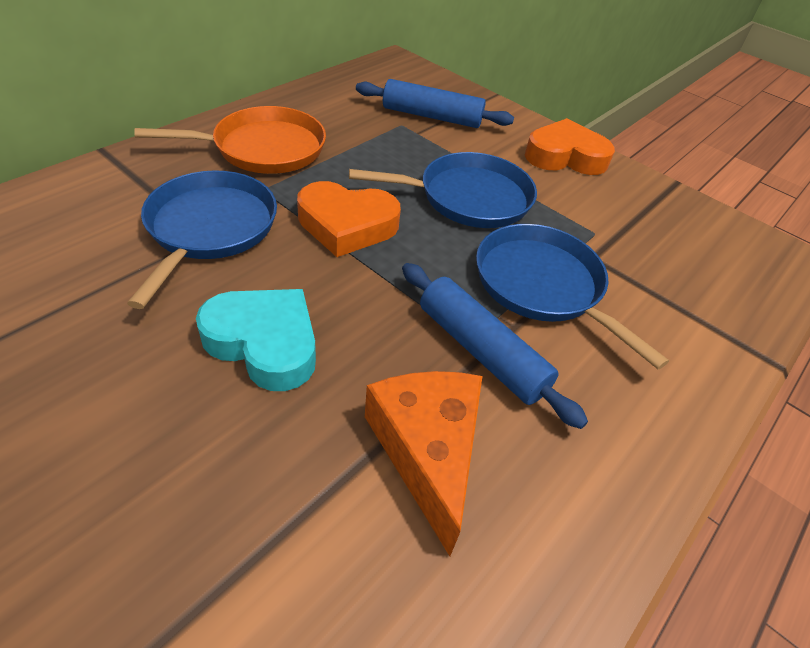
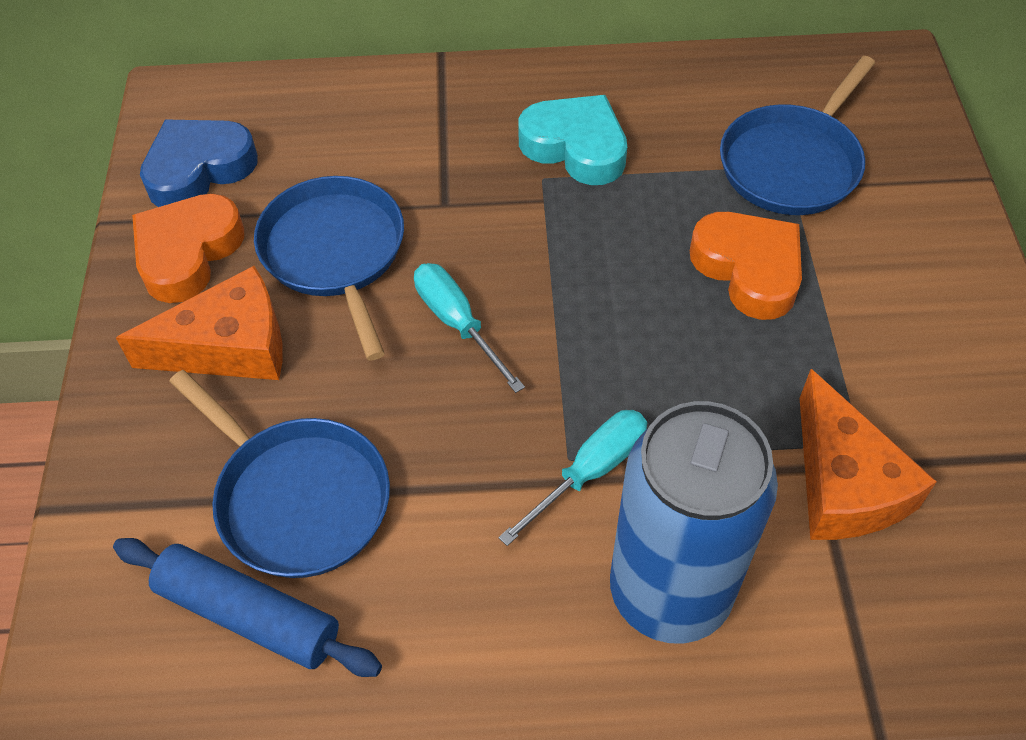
blue can: 0 -> 1
blue heart: 0 -> 1
blue rolling pin: 2 -> 1
orange cheese: 1 -> 2
orange pan: 1 -> 0
turquoise screwdriver: 0 -> 2

